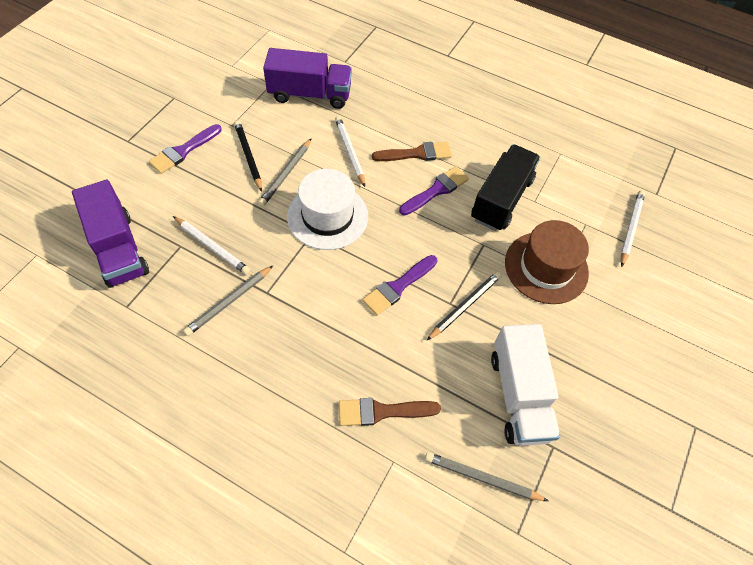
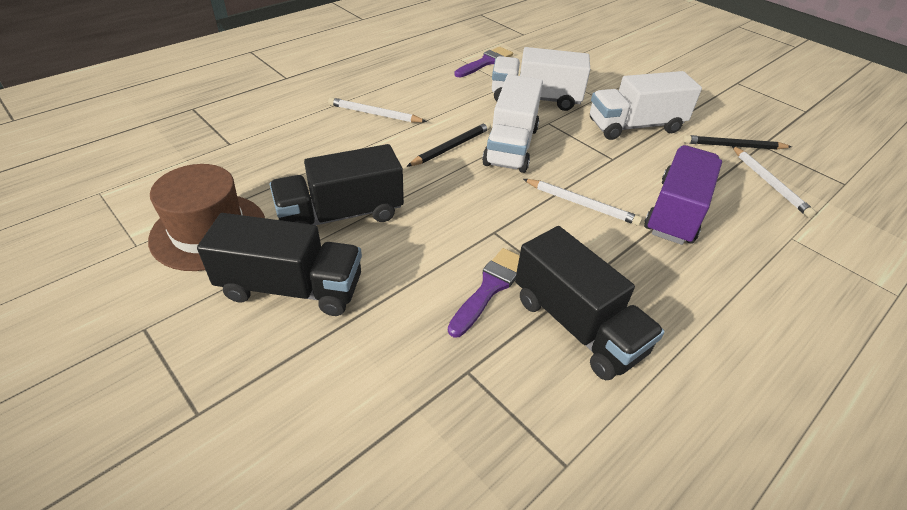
black truck: 1 -> 3
brown brush: 2 -> 0
grey pencil: 3 -> 0
purple brush: 3 -> 2
purple truck: 2 -> 1
white hat: 1 -> 0
white truck: 1 -> 3

